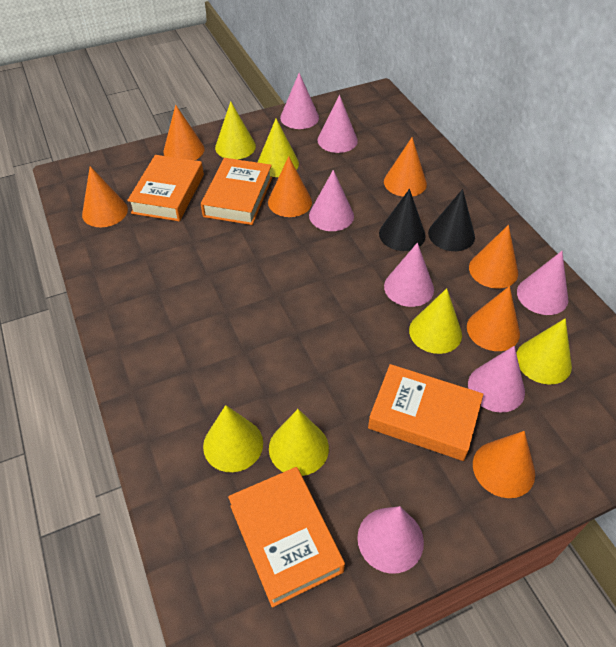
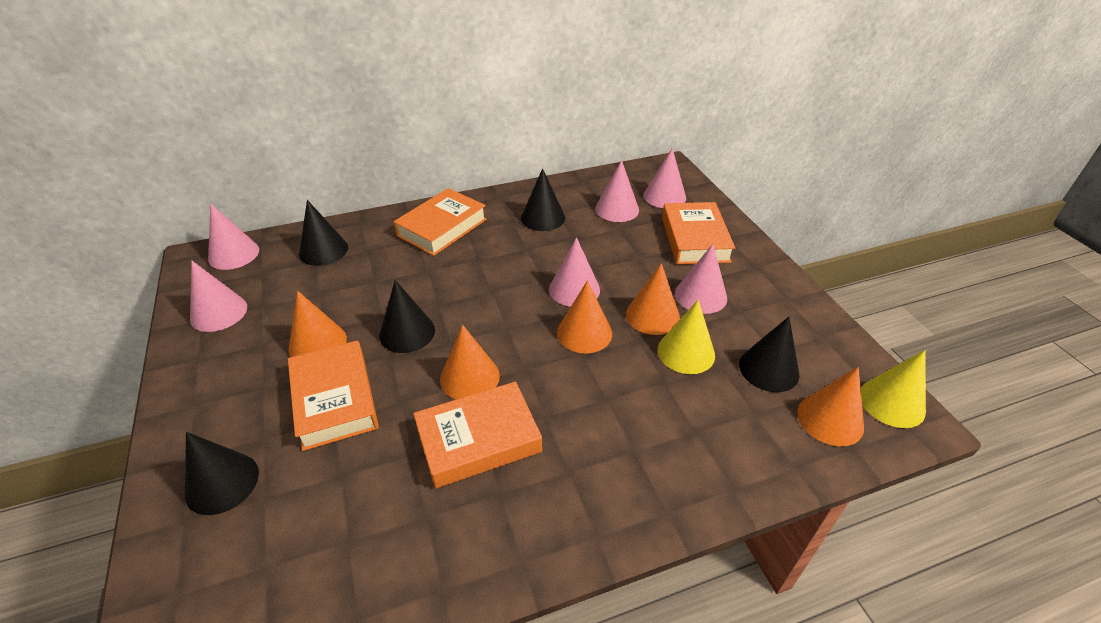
black cone: 2 -> 5
orange cone: 7 -> 5
pink cone: 7 -> 6
yellow cone: 6 -> 2

